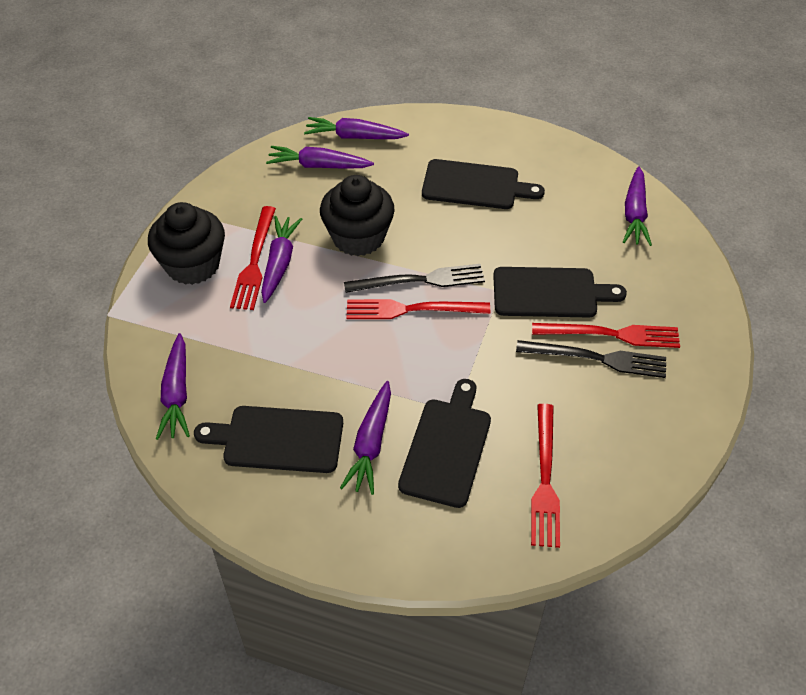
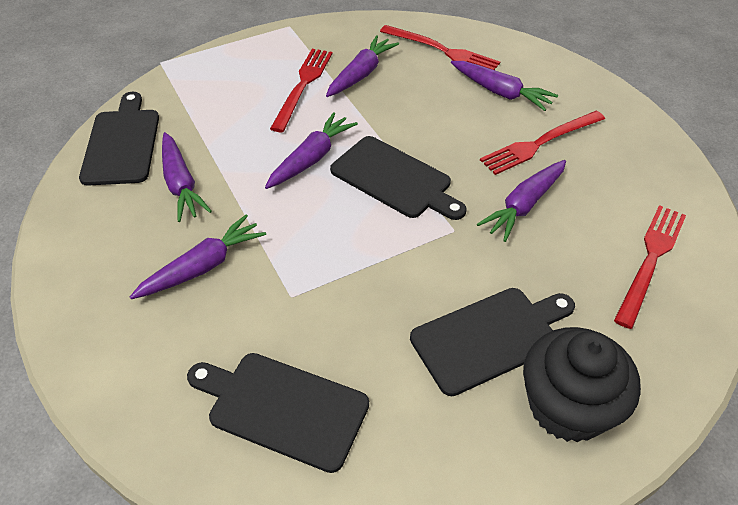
black cupcake: 2 -> 1
black fork: 2 -> 0

